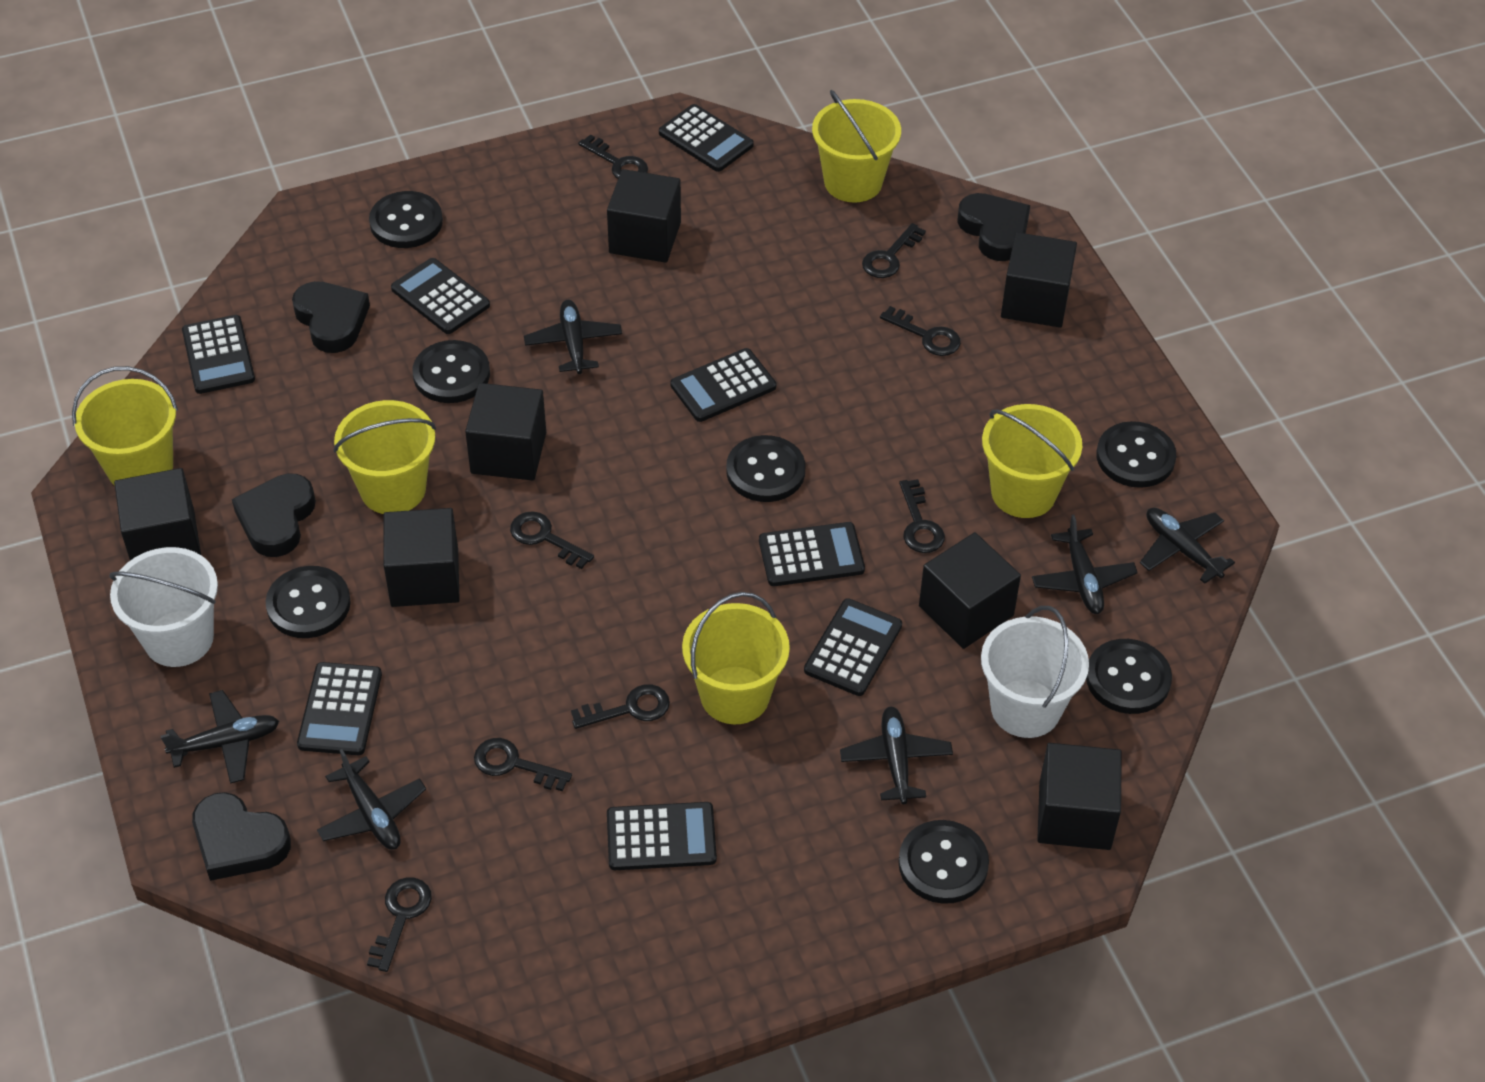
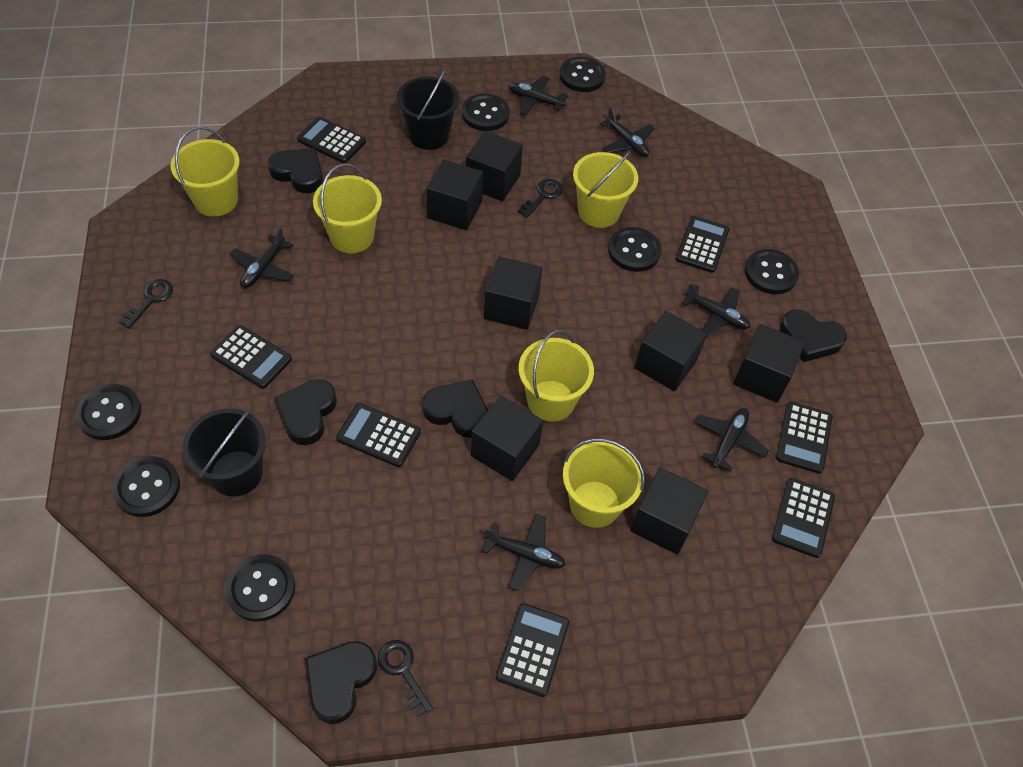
black bucket: 0 -> 2
black calculator: 8 -> 7
black heart: 4 -> 5
black key: 8 -> 3
white bucket: 2 -> 0

